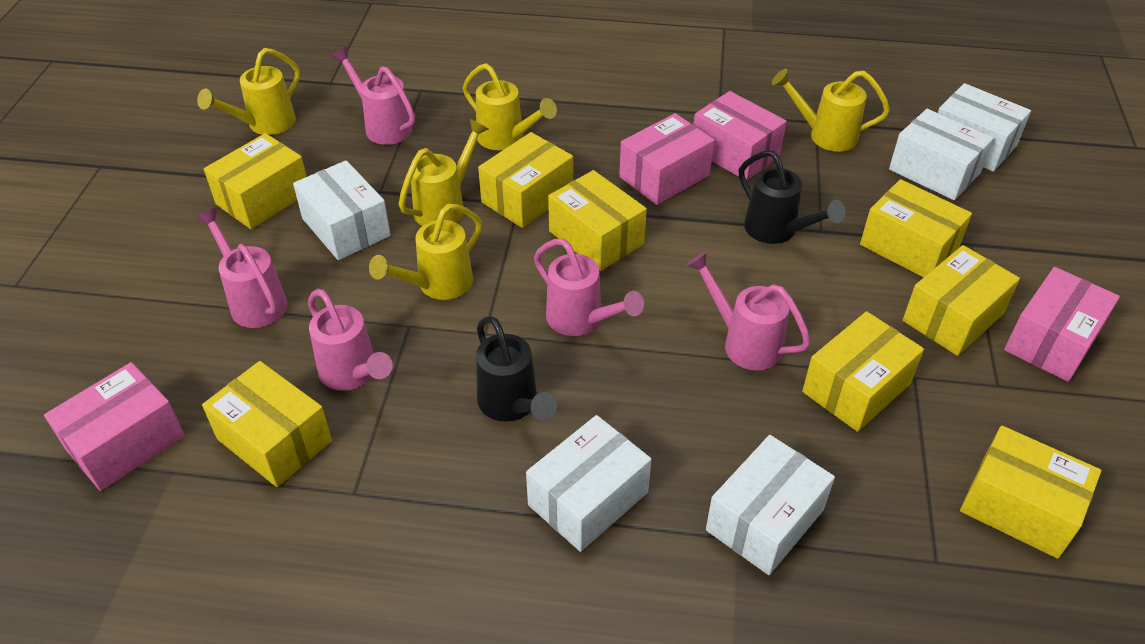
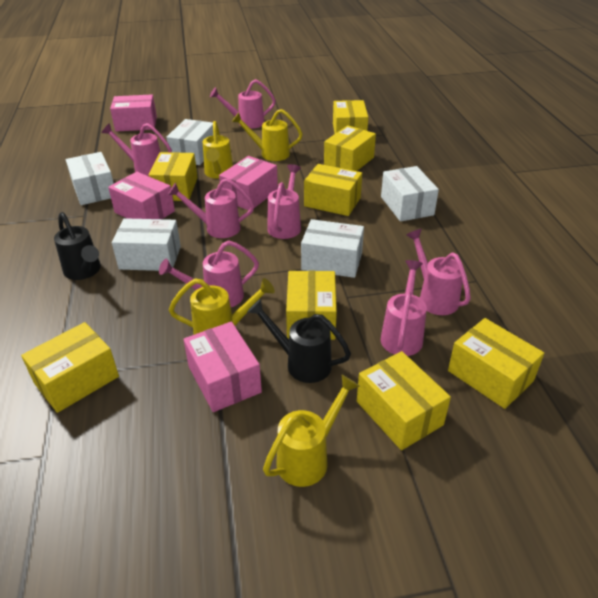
pink watering can: 5 -> 7
yellow watering can: 5 -> 4

